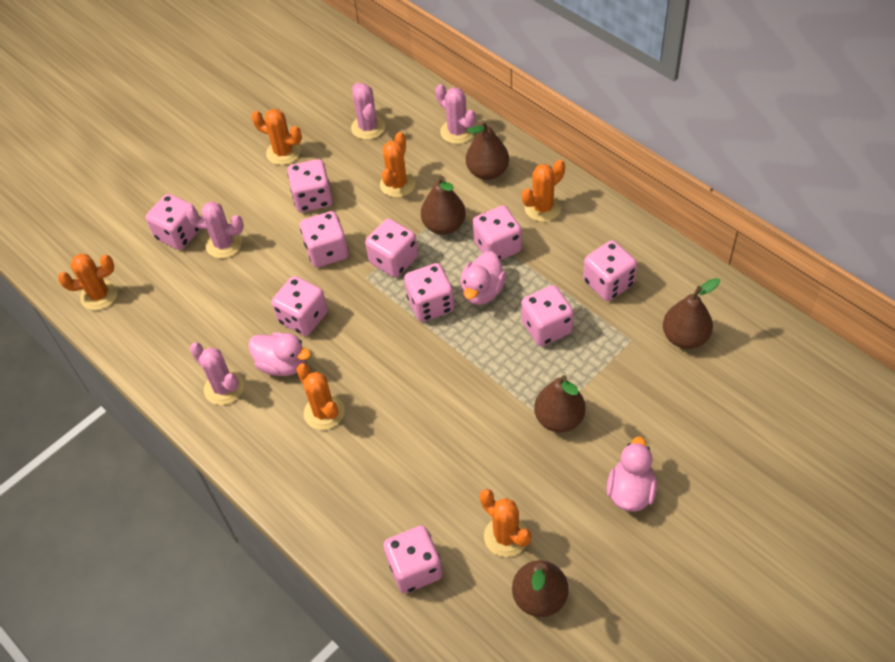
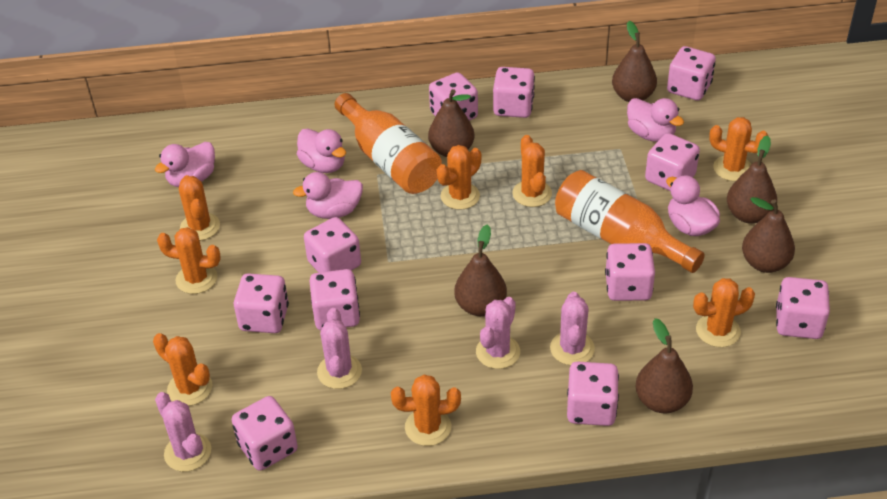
brown pear: 5 -> 6
orange bottle: 0 -> 2
orange cactus: 6 -> 8
pink dice: 10 -> 11
pink duck: 3 -> 5

